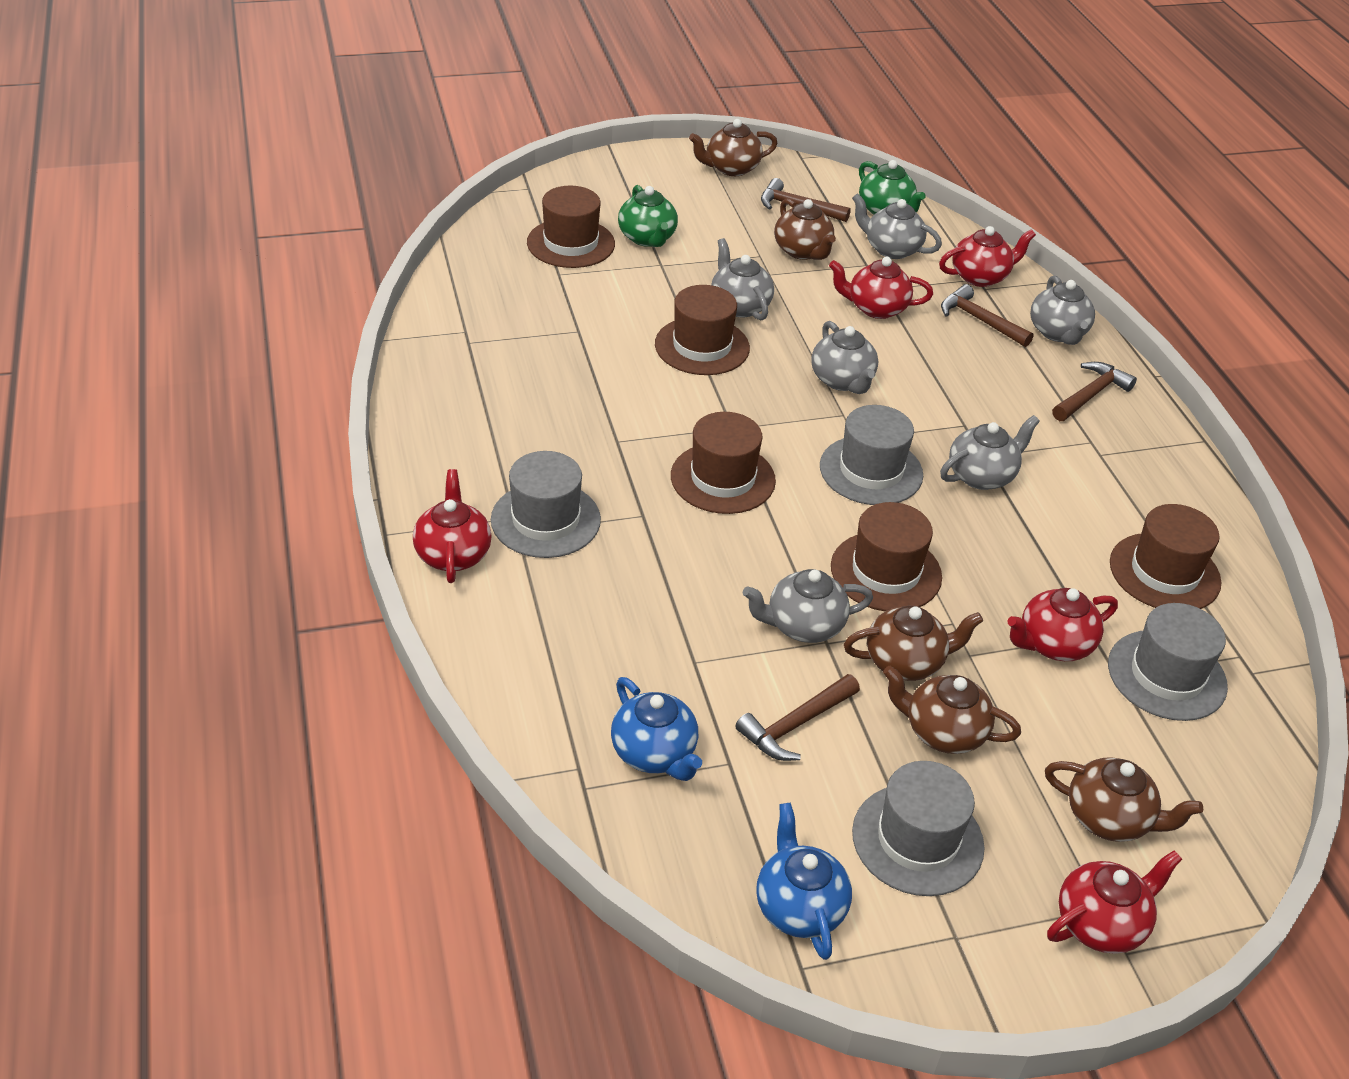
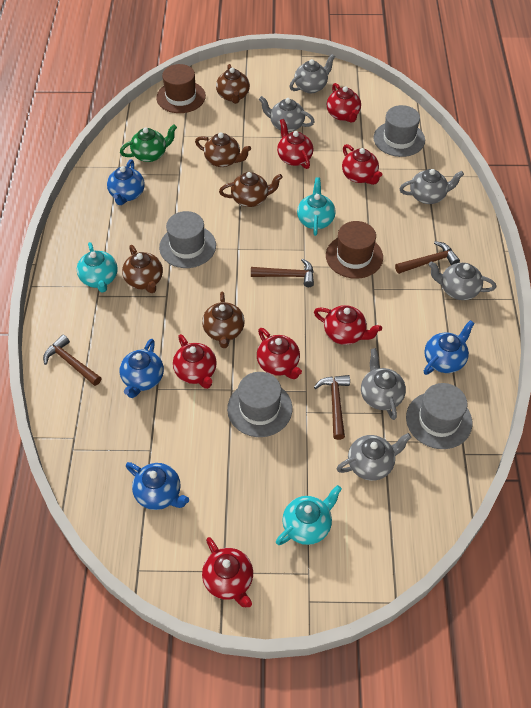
blue teapot: 2 -> 4
brown hat: 5 -> 2
green teapot: 2 -> 1
red teapot: 5 -> 7
turquoise teapot: 0 -> 3

